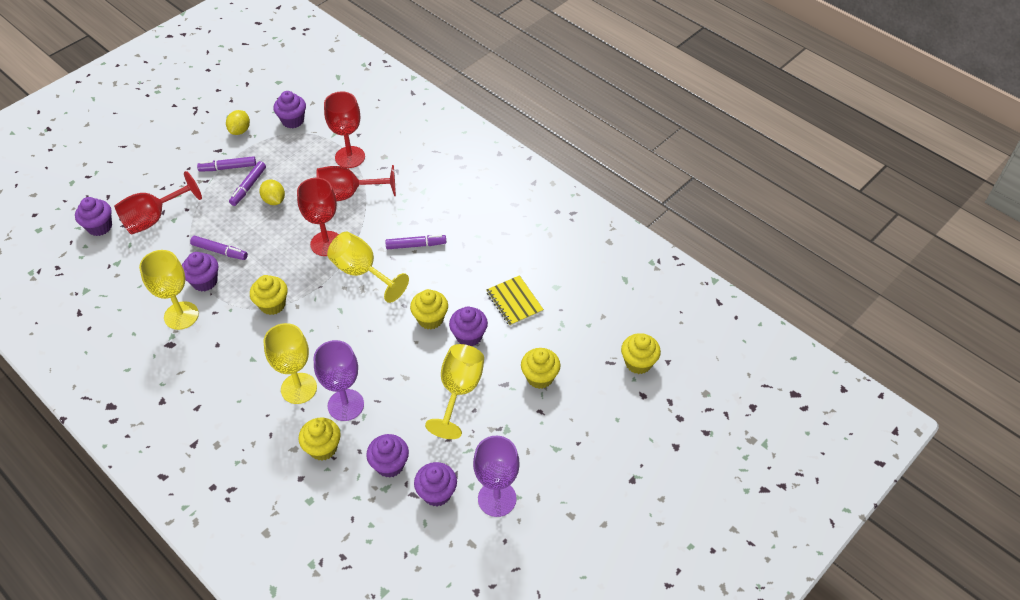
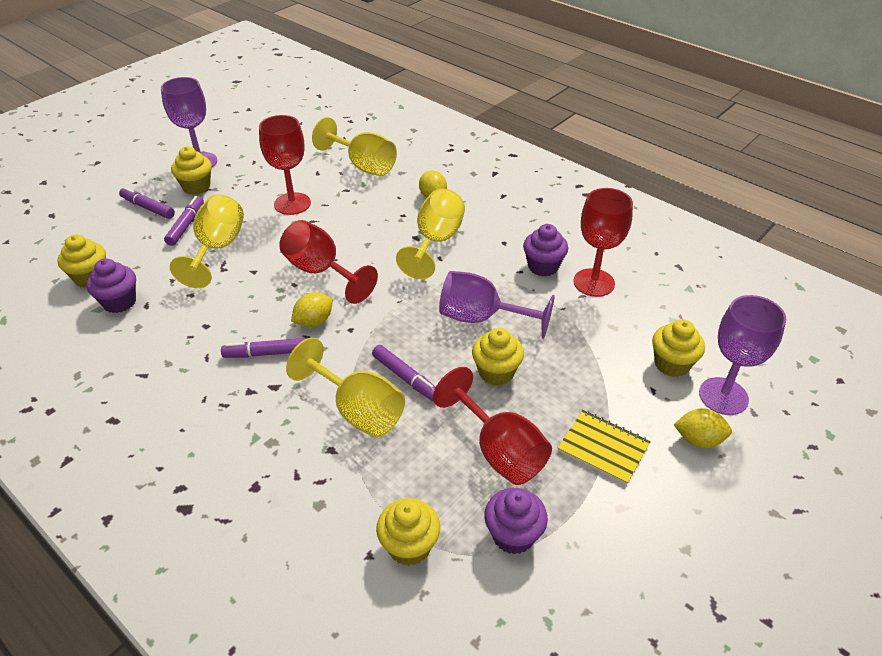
purple cupcake: 6 -> 3
purple goblet: 2 -> 3
yellow lemon: 2 -> 3

